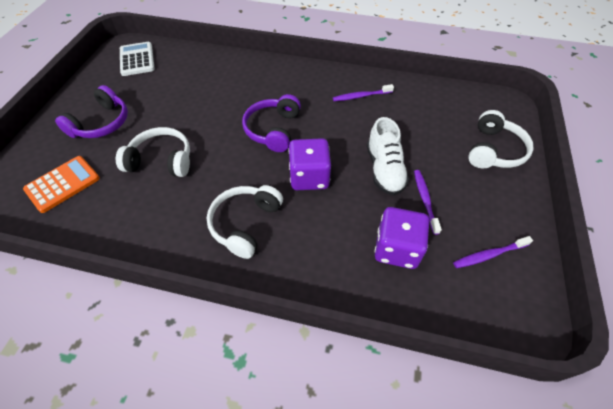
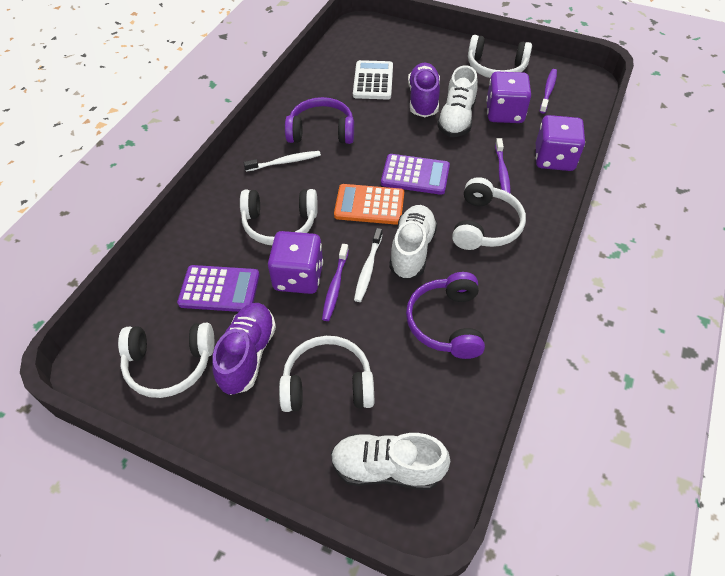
purple calculator: 0 -> 2
purple dice: 2 -> 3
purple shoe: 0 -> 2
white headphones: 3 -> 5
white shoe: 1 -> 3
white toothbrush: 0 -> 2

